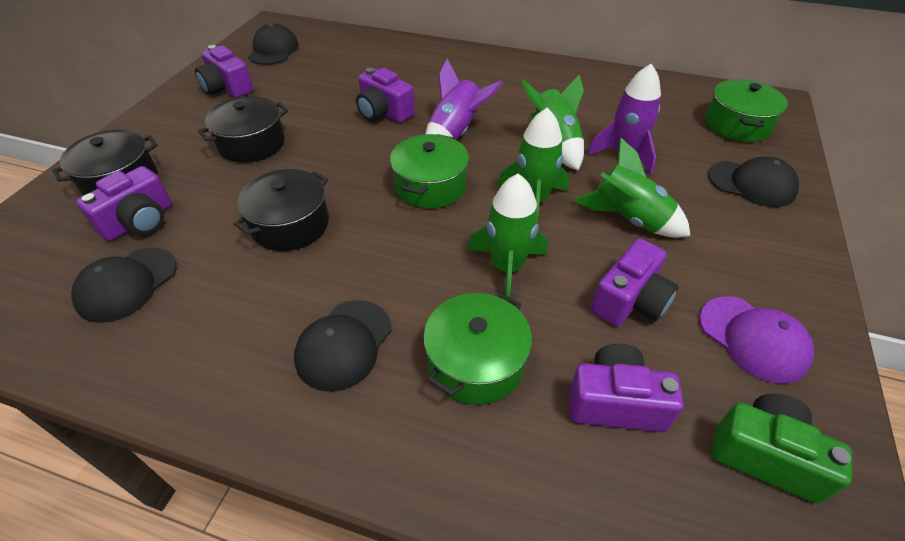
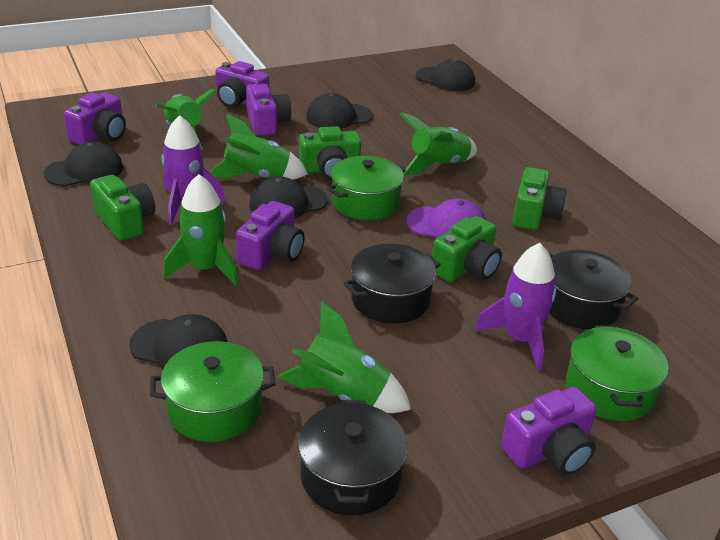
black cap: 4 -> 5
green camera: 1 -> 4
green rocket: 4 -> 5

